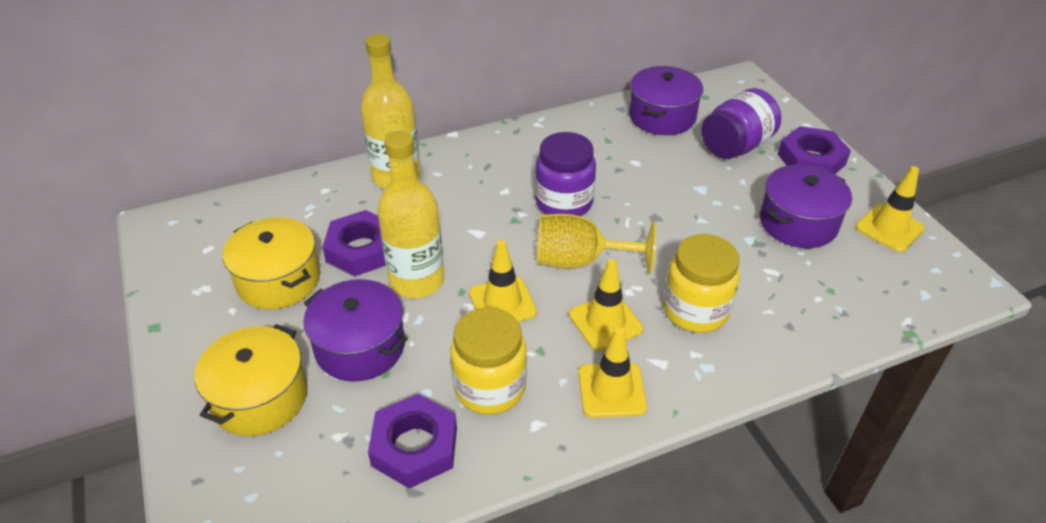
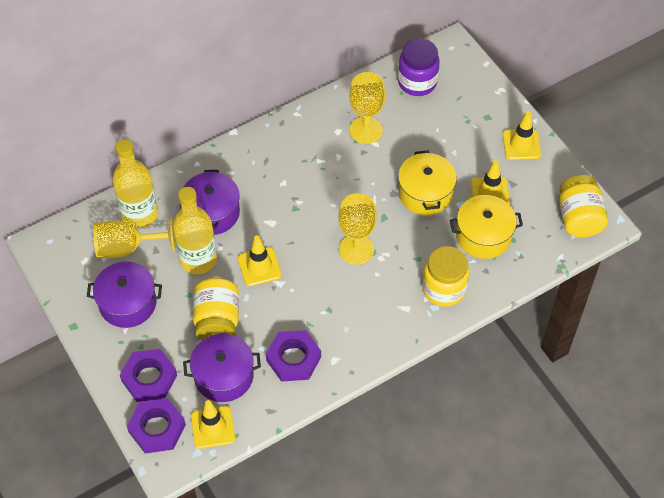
purple jar: 2 -> 1
yellow goblet: 1 -> 3
yellow jar: 2 -> 3

